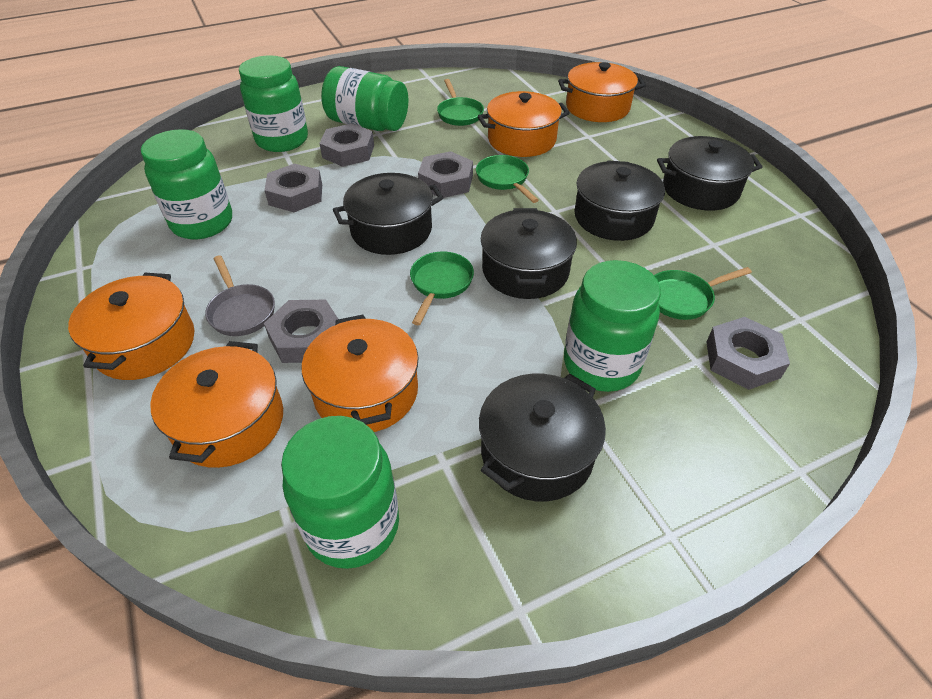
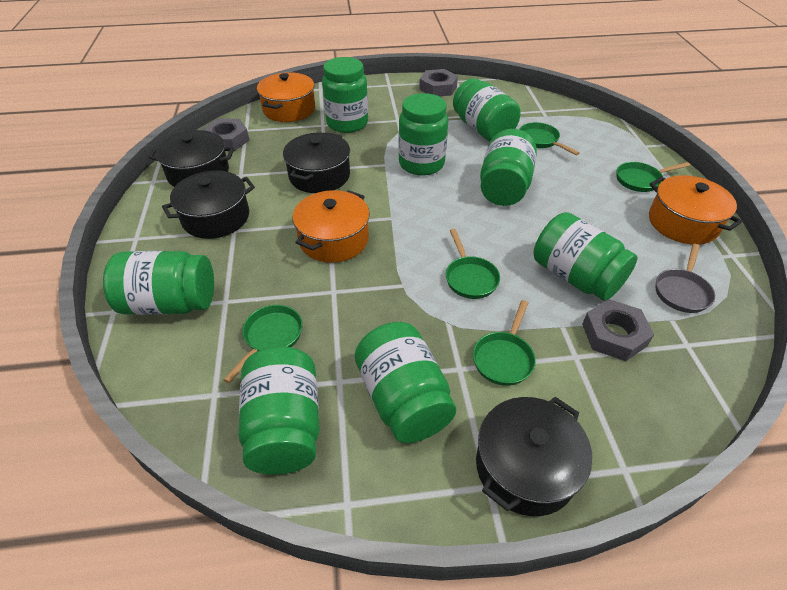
black pot: 5 -> 4
green jar: 5 -> 8
green pan: 4 -> 5
grey nut: 5 -> 3
orange pot: 5 -> 3

